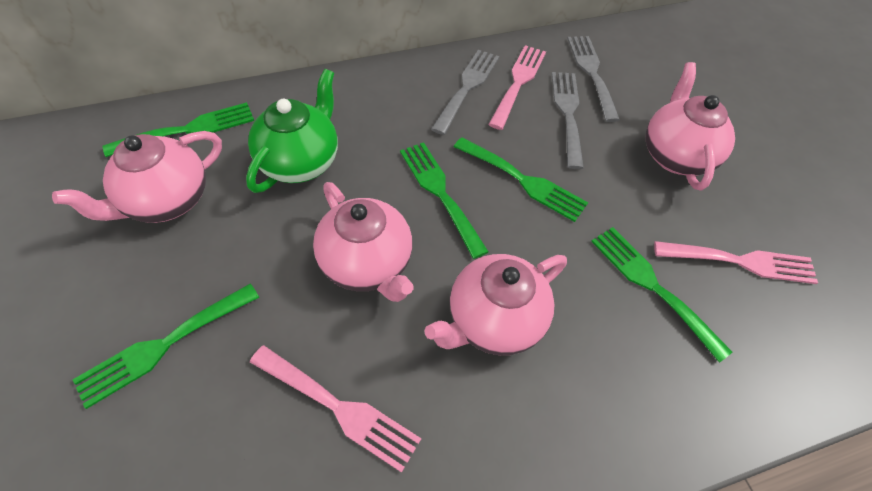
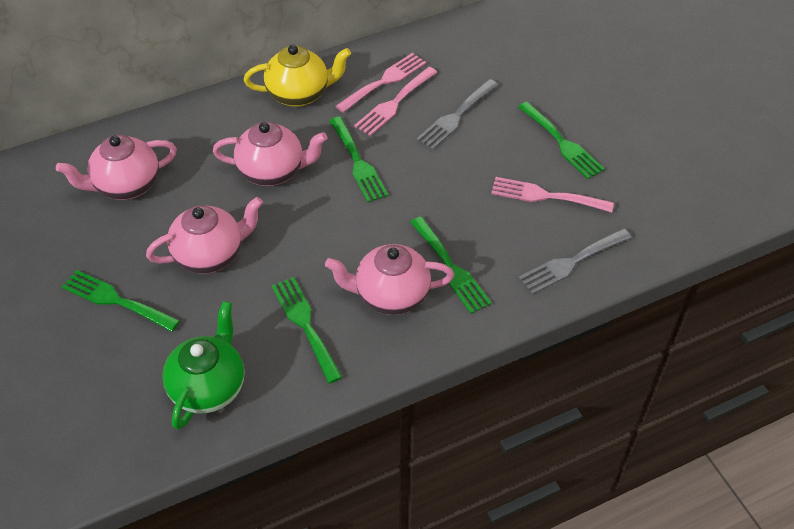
grey fork: 3 -> 2
yellow teapot: 0 -> 1

